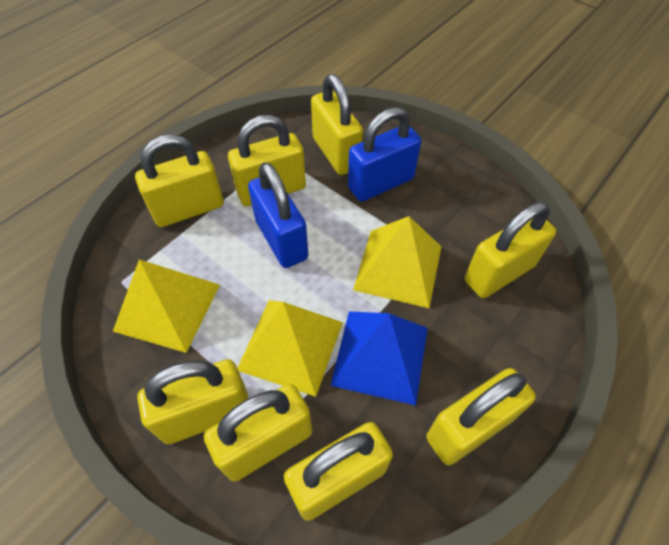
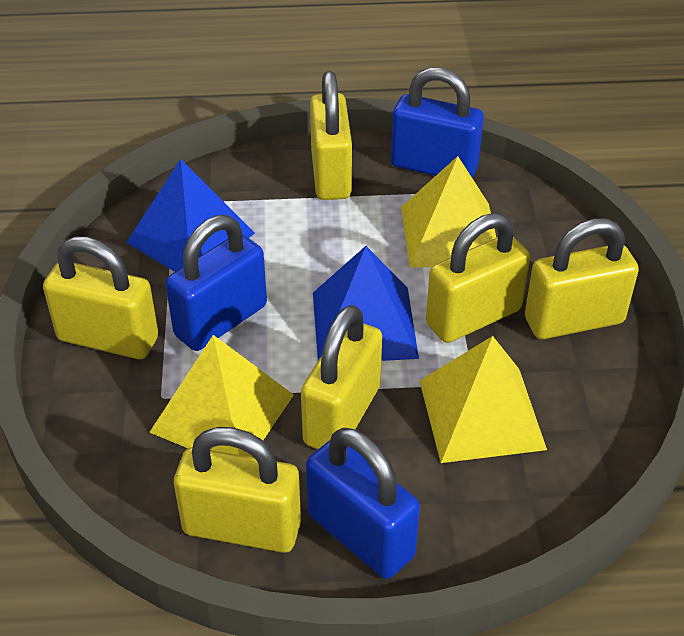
blue padlock: 2 -> 3
blue pyramid: 1 -> 2
yellow padlock: 8 -> 6

